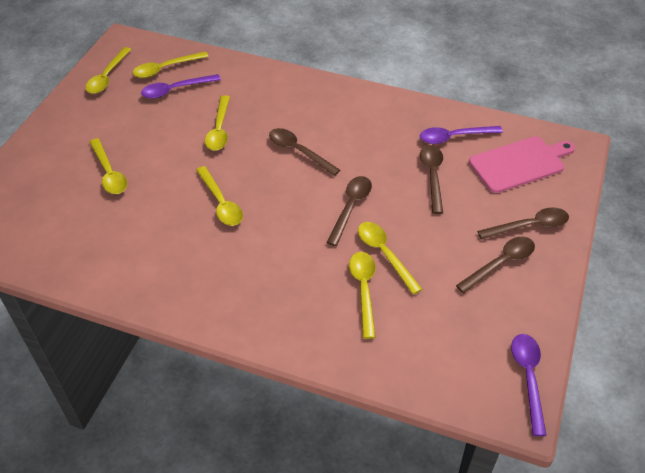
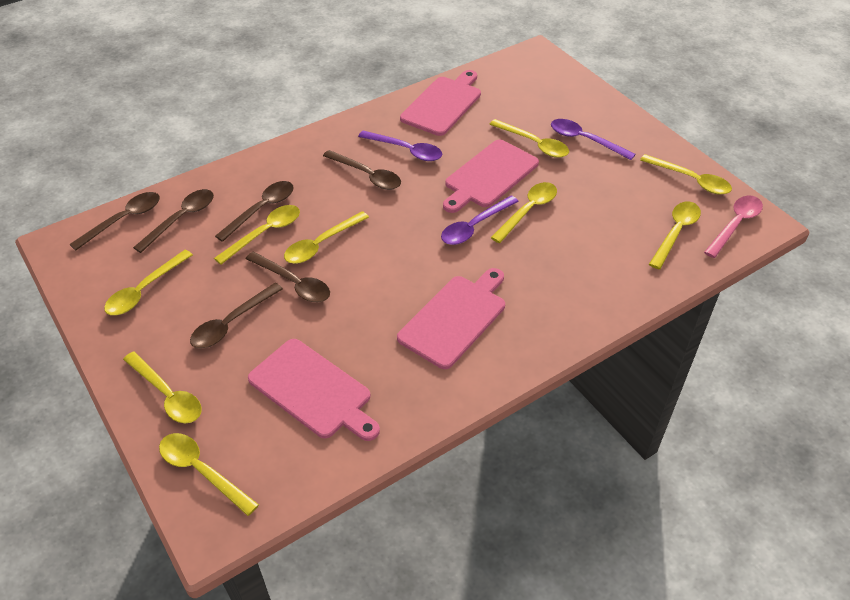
brown spoon: 5 -> 6
pink cutting board: 1 -> 4
pink spoon: 0 -> 1
yellow spoon: 7 -> 9

